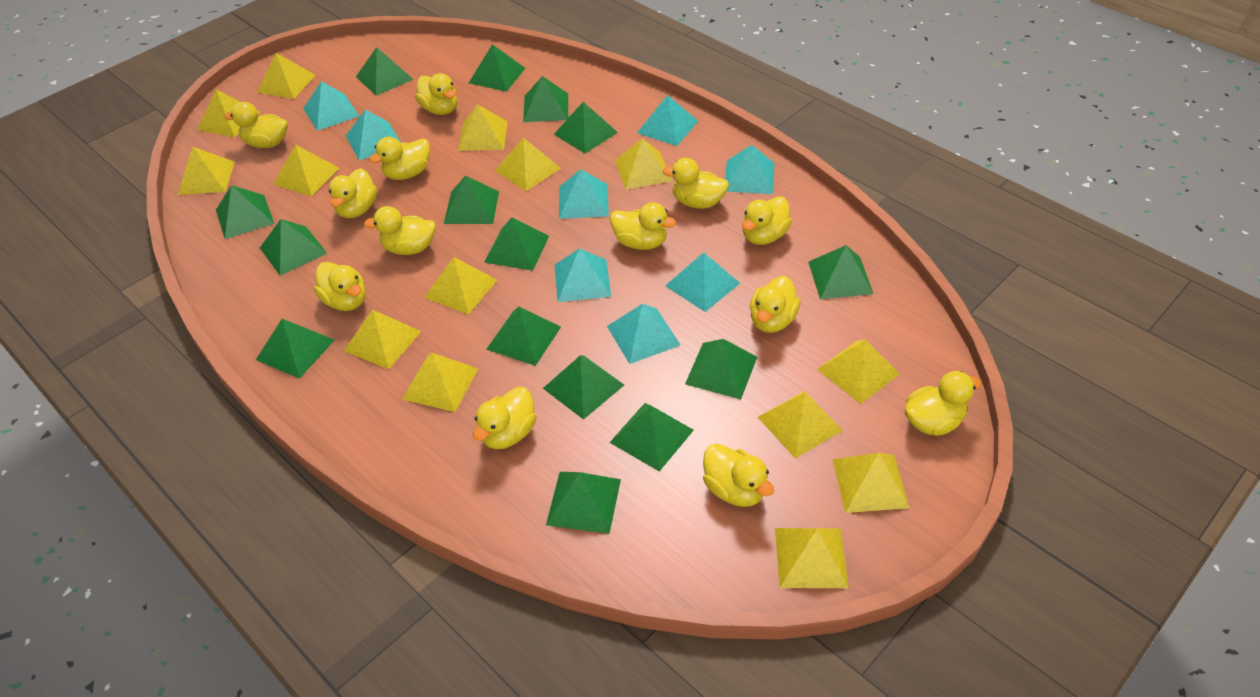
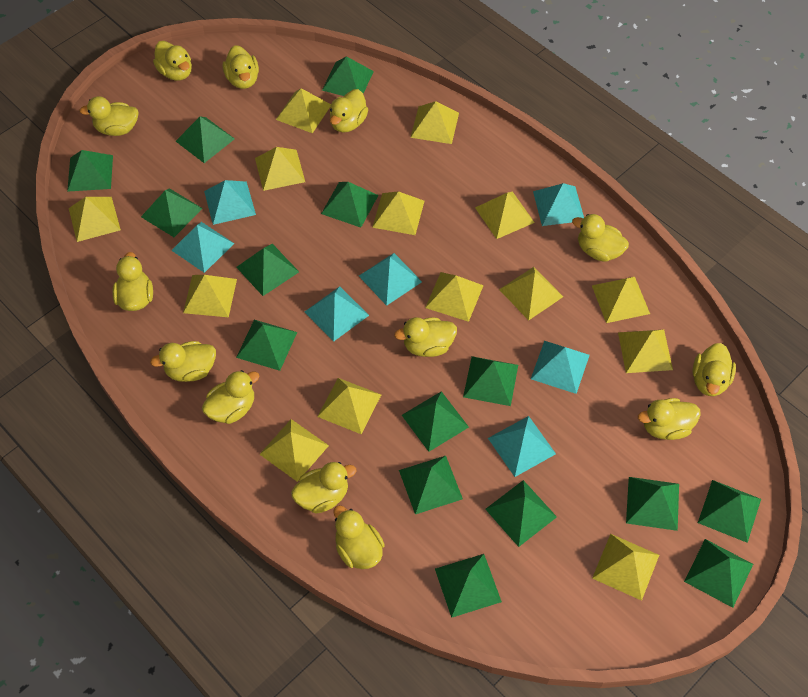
turquoise pyramid: 8 -> 7

